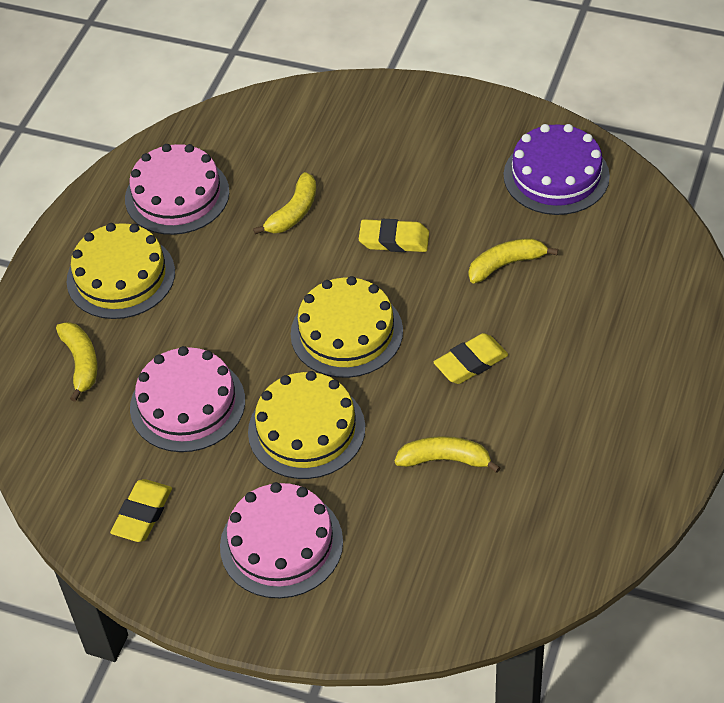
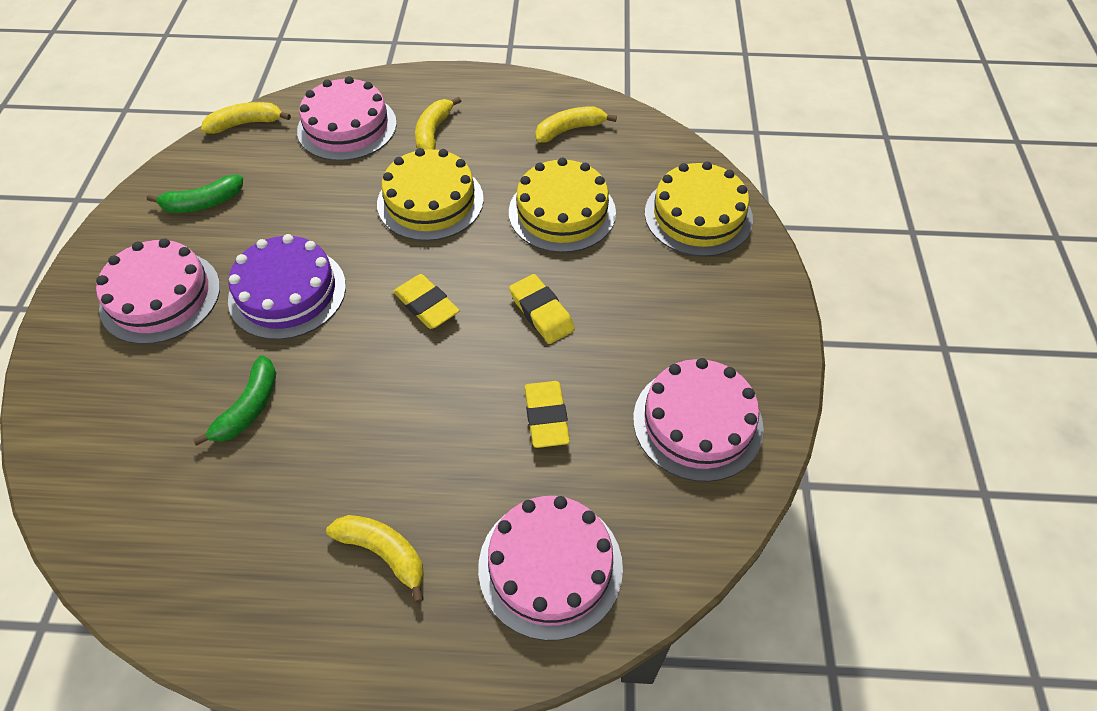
green banana: 0 -> 2
pink cake: 3 -> 4

